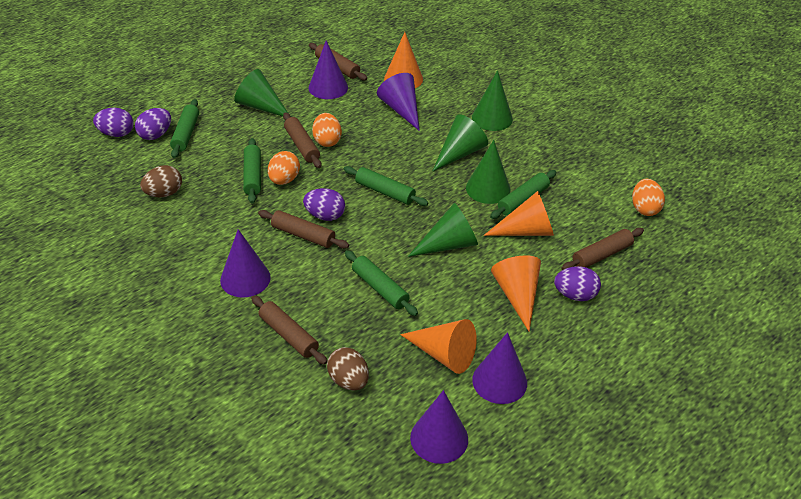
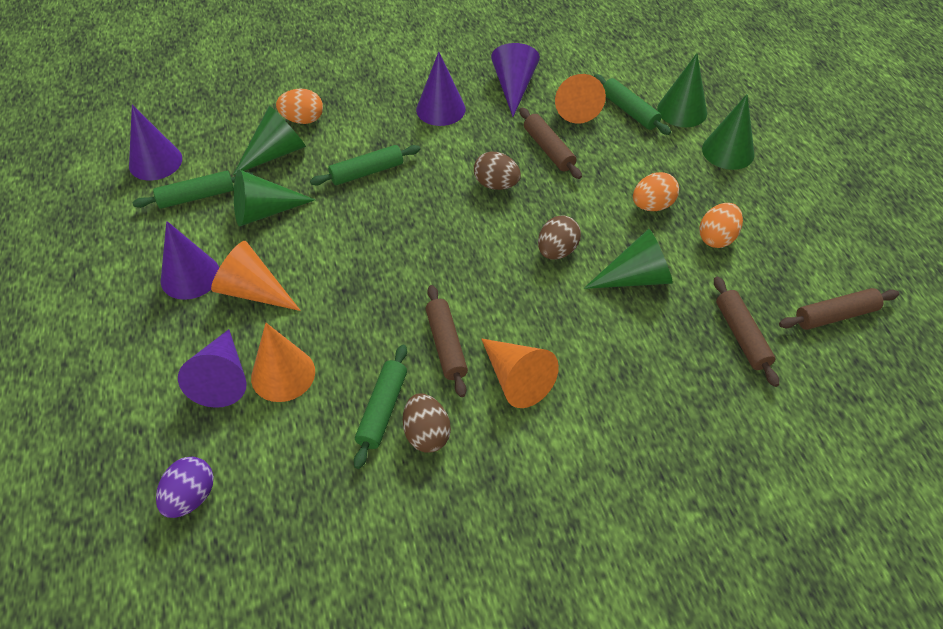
brown egg: 2 -> 3
brown rolling pin: 5 -> 4
green rolling pin: 5 -> 4
purple egg: 4 -> 1

